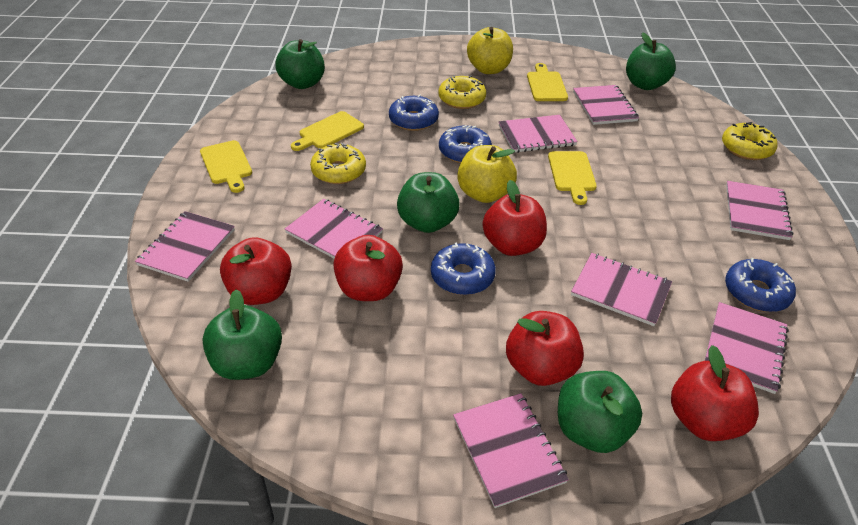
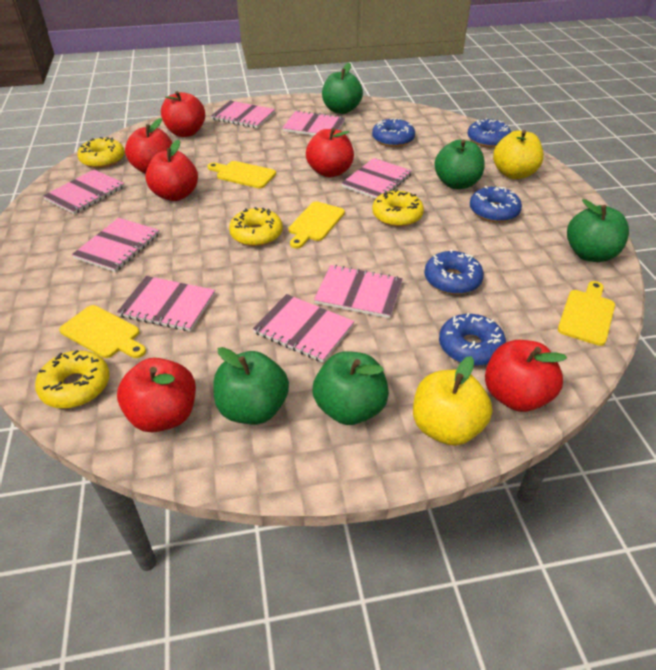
blue donut: 4 -> 5
red apple: 5 -> 6
yellow donut: 3 -> 4

